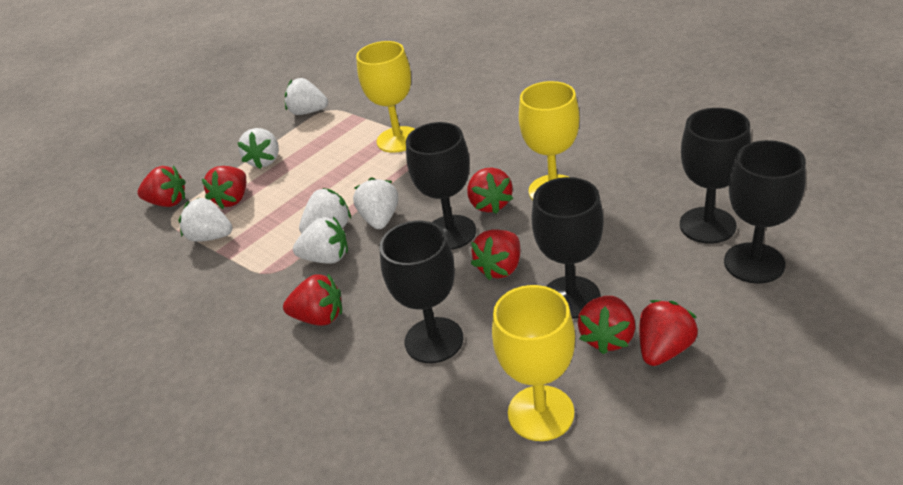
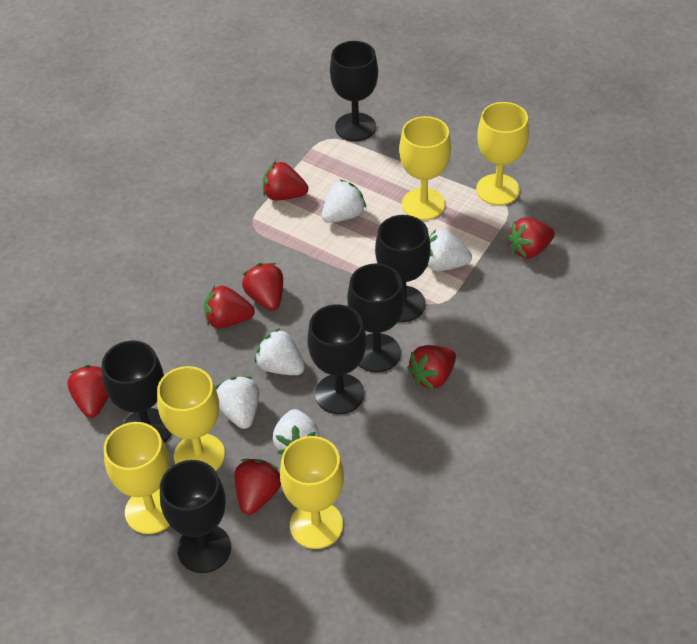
black goblet: 5 -> 6
white strawberry: 6 -> 5
yellow goblet: 3 -> 5

